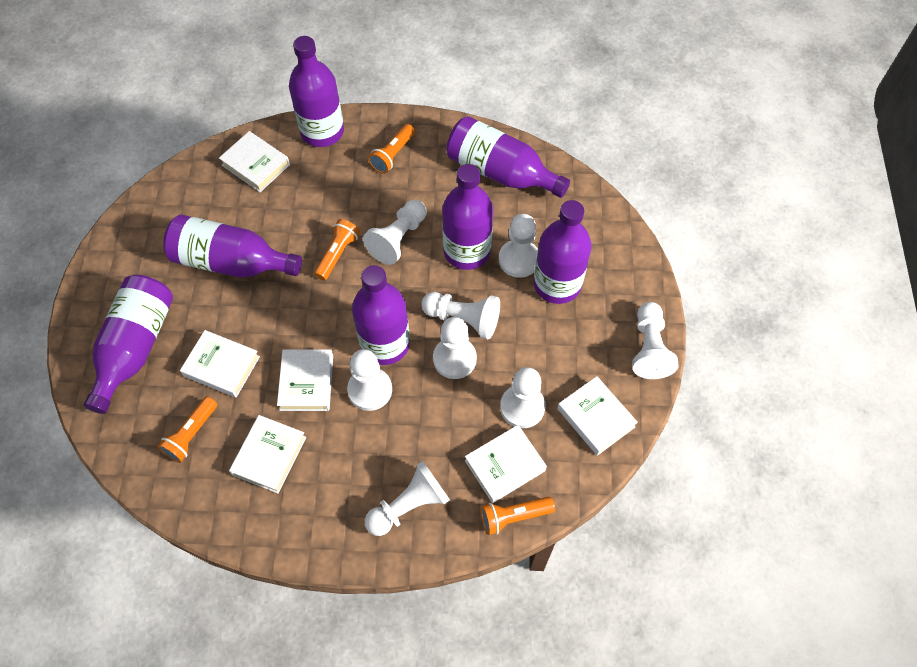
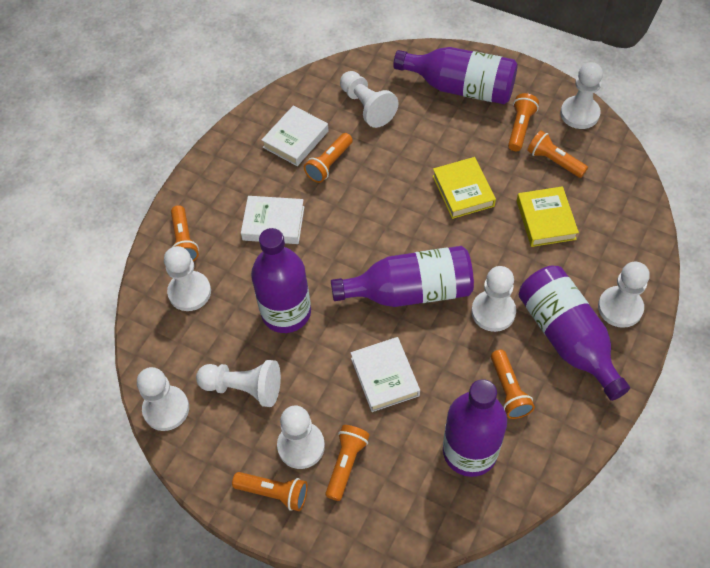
orange flashlight: 4 -> 7
purple bottle: 7 -> 5
white book: 6 -> 3
yellow book: 0 -> 2

